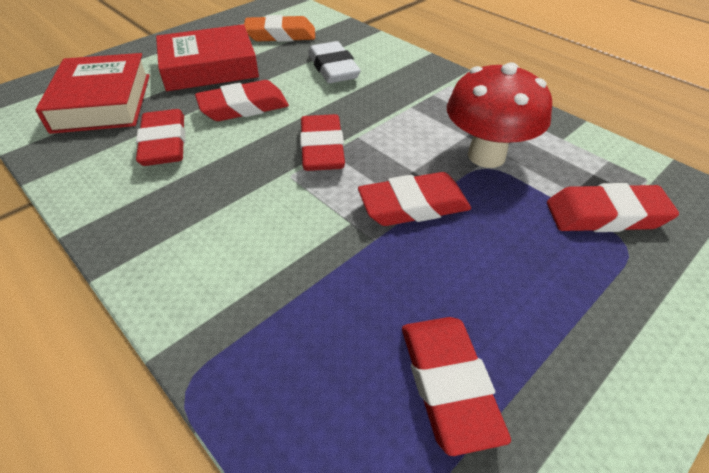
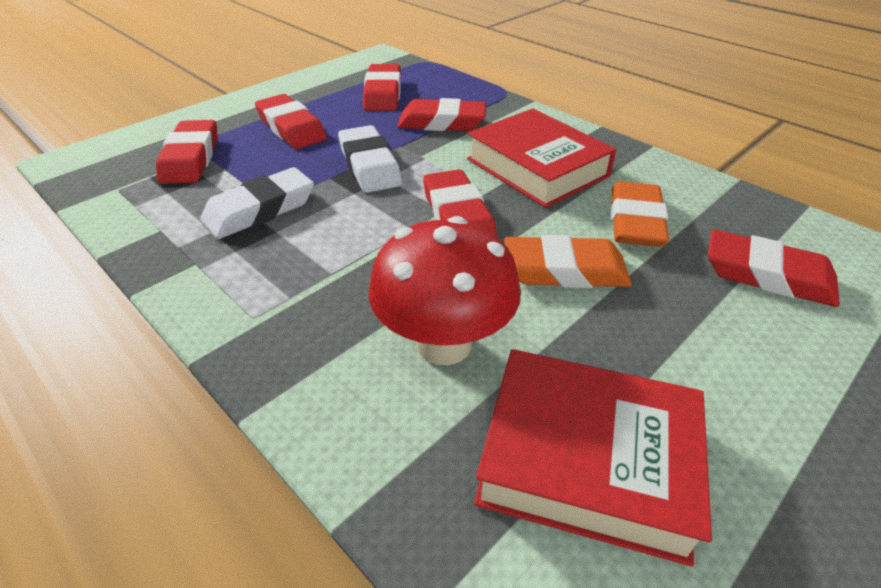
orange eraser: 1 -> 2
white eraser: 1 -> 2

